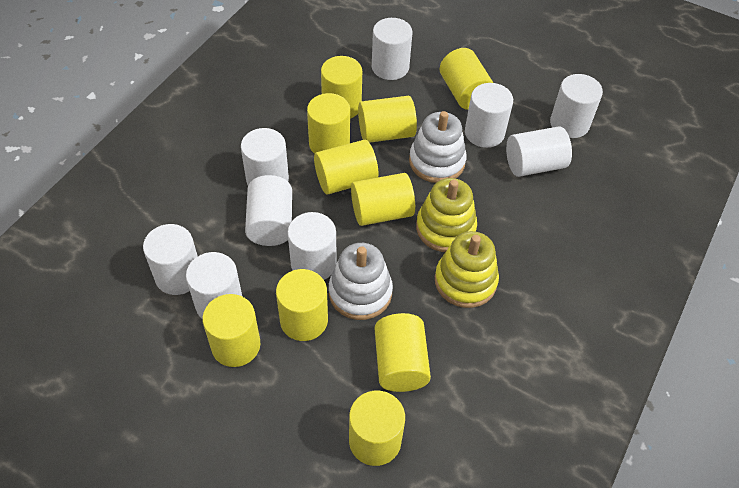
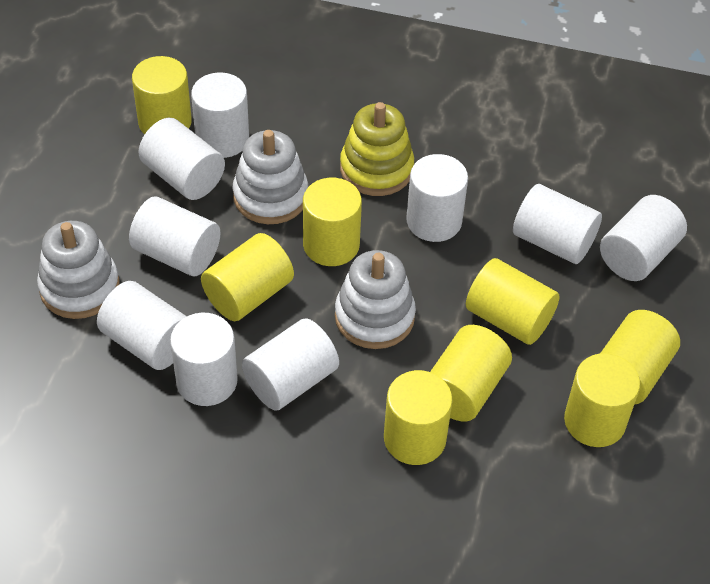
white stacking toy: 2 -> 3
yellow cylinder: 10 -> 8
yellow stacking toy: 2 -> 1

